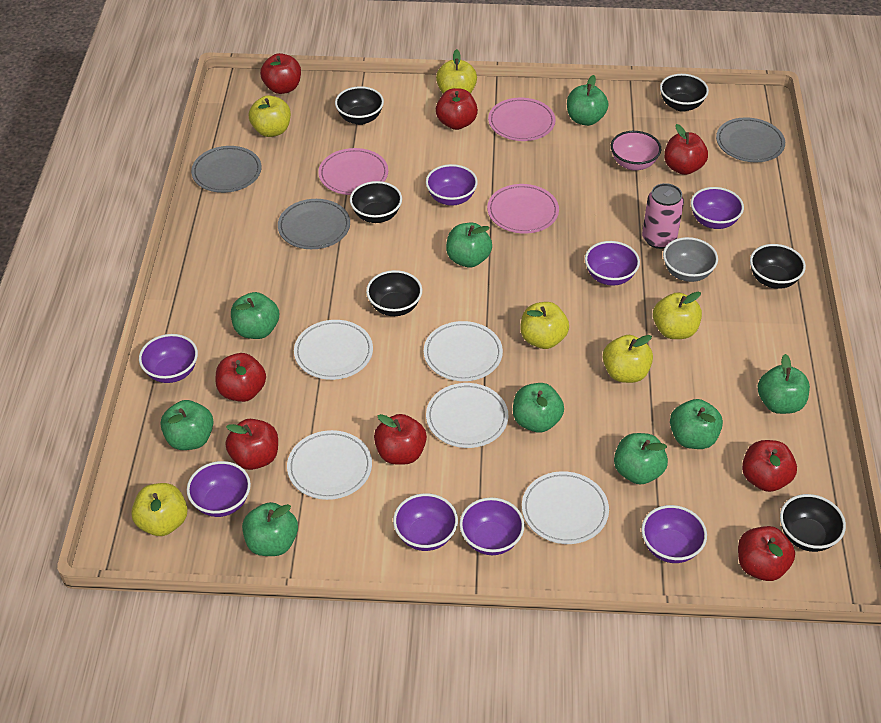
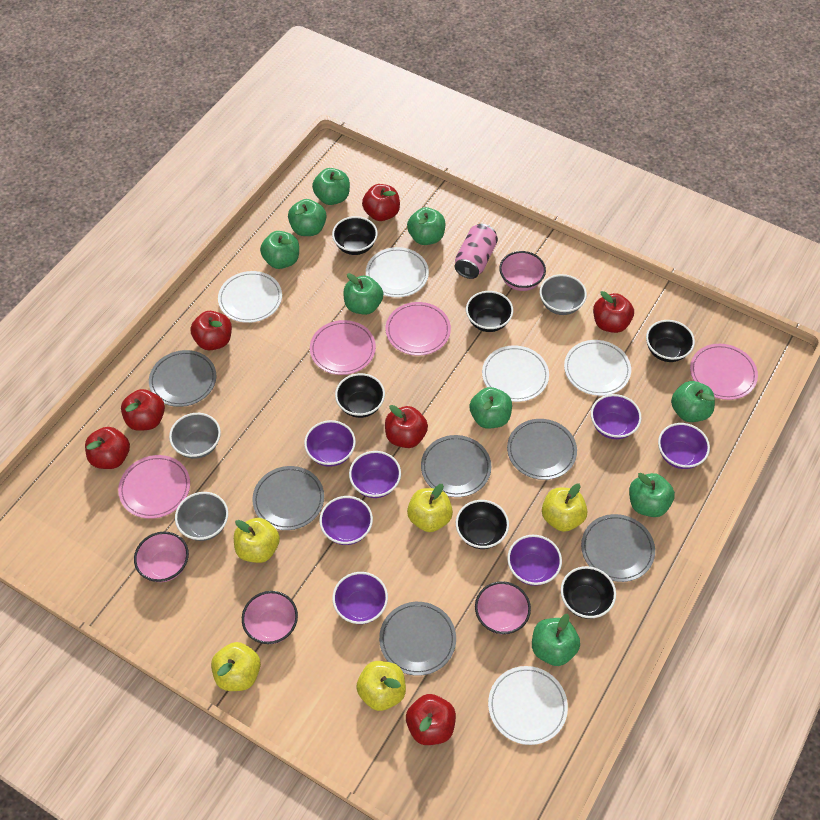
grey bowl: 1 -> 3
grey plate: 3 -> 6
pink bowl: 1 -> 4
pink plate: 3 -> 4
purple bowl: 8 -> 7
red apple: 8 -> 7
yellow apple: 6 -> 5

